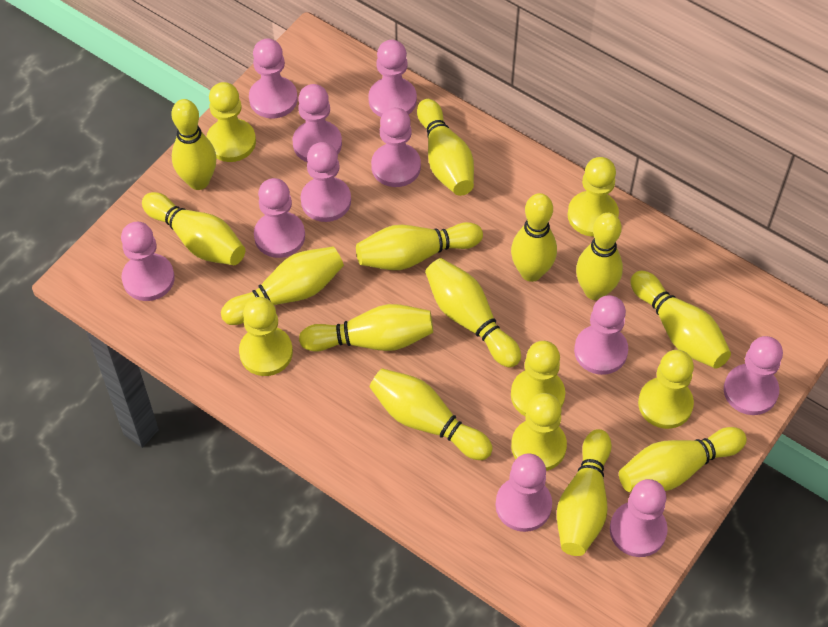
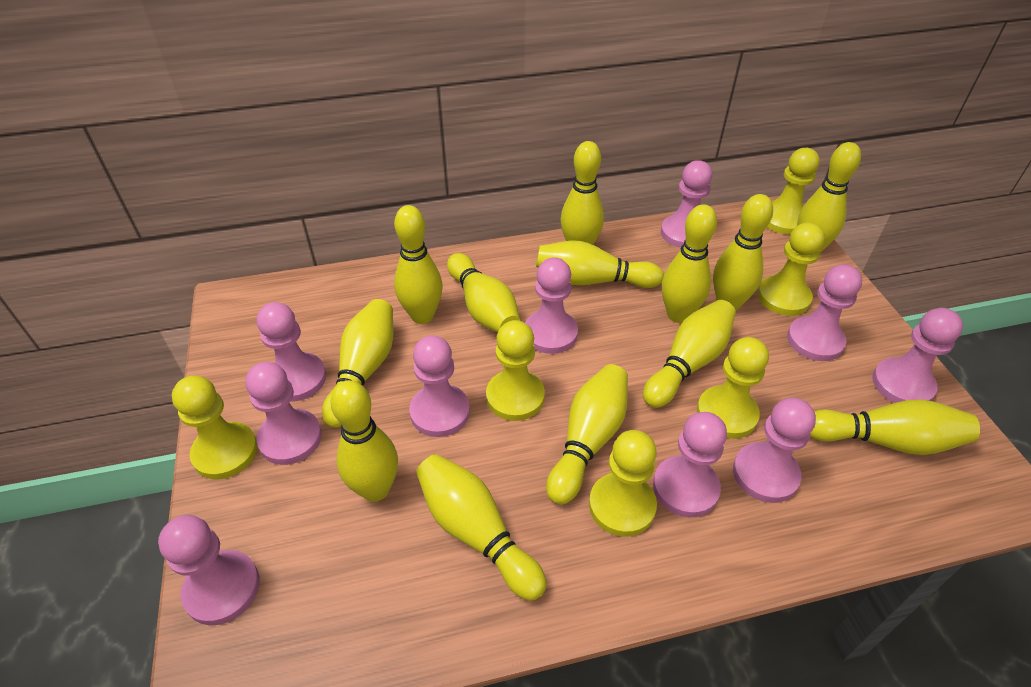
pink pawn: 11 -> 10

